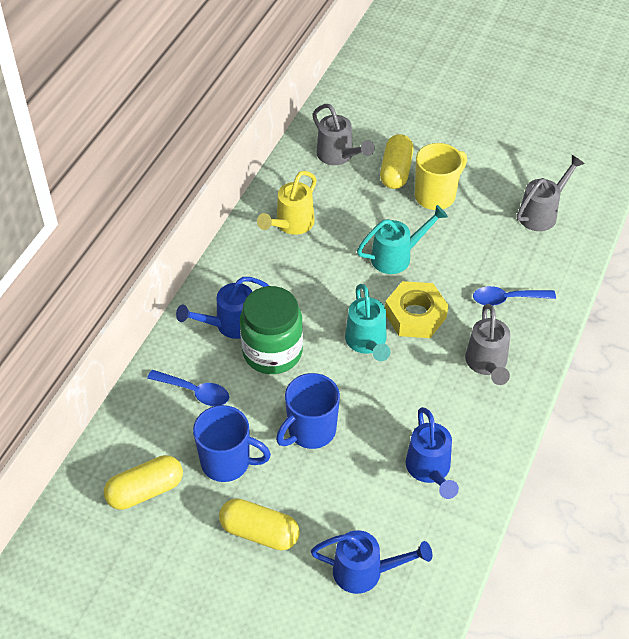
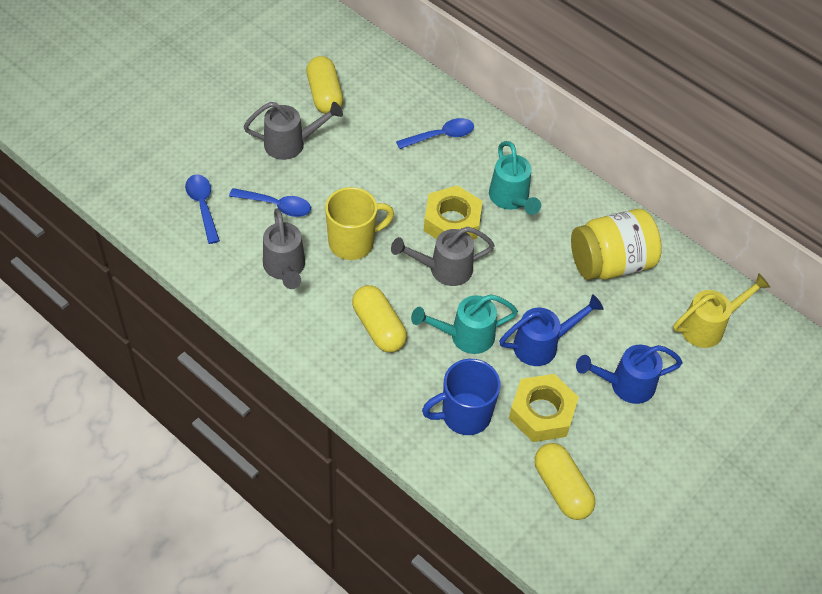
blue mug: 2 -> 1
blue spoon: 2 -> 3
blue watering can: 3 -> 2
green jar: 1 -> 0
yellow jar: 0 -> 1
yellow nut: 1 -> 2

